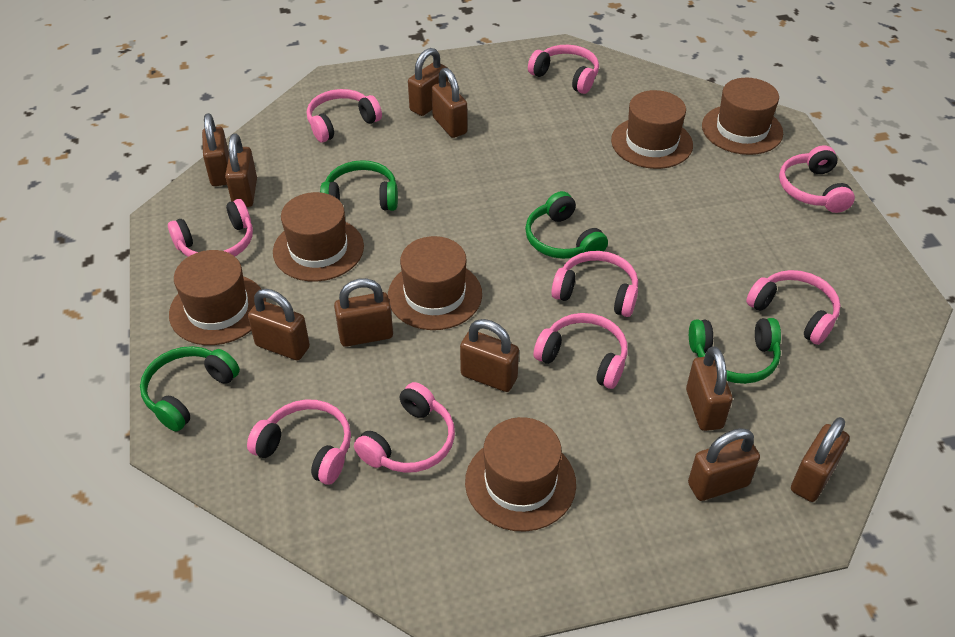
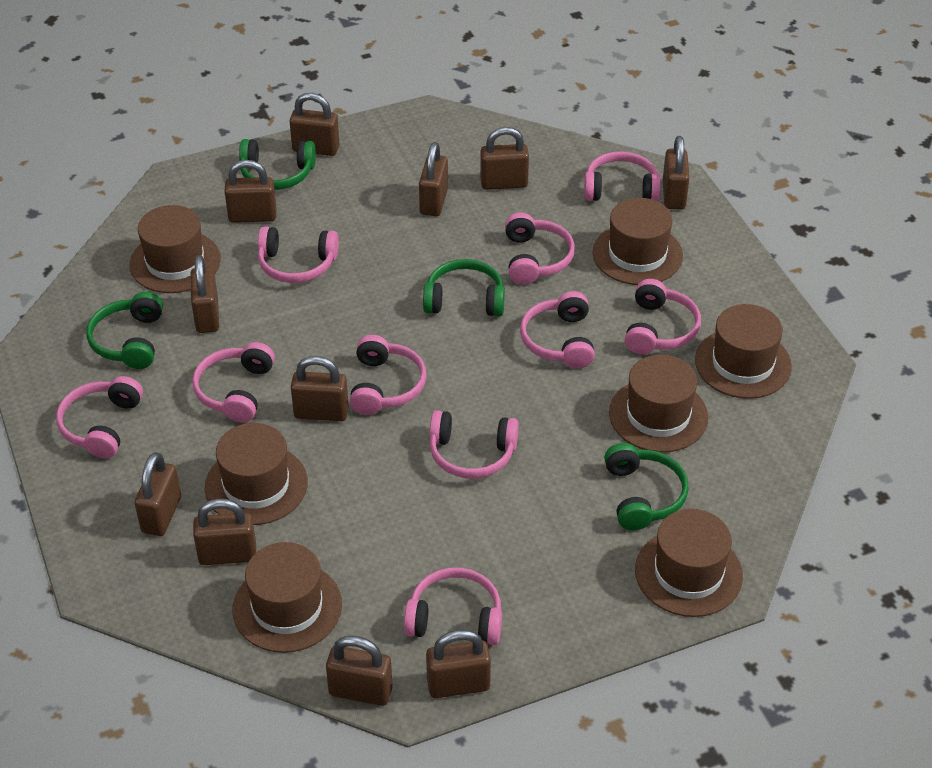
brown hat: 6 -> 7
brown padlock: 10 -> 11
pink headphones: 9 -> 10

